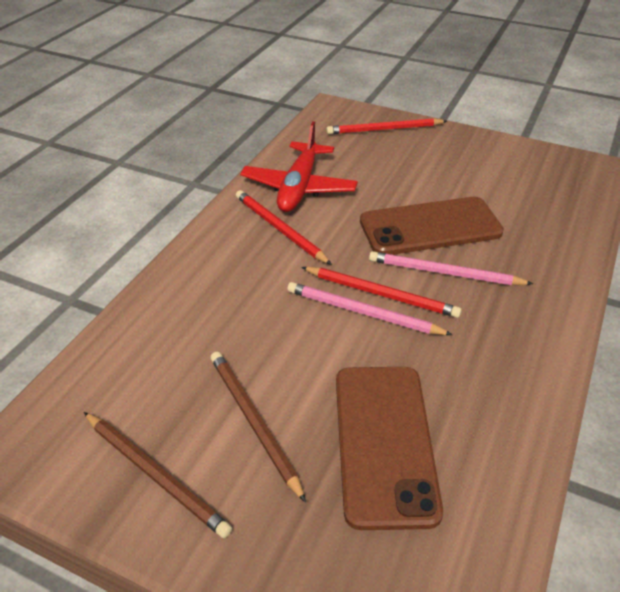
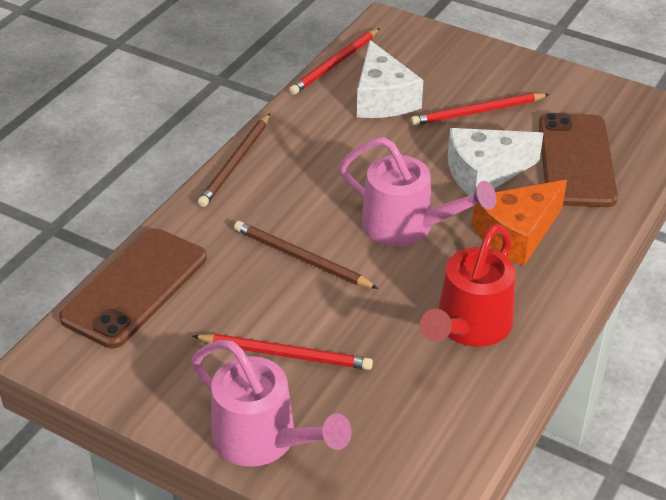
orange cheese: 0 -> 1
pink pencil: 2 -> 0
pink watering can: 0 -> 2
red plane: 1 -> 0
red watering can: 0 -> 1
white cheese: 0 -> 2

